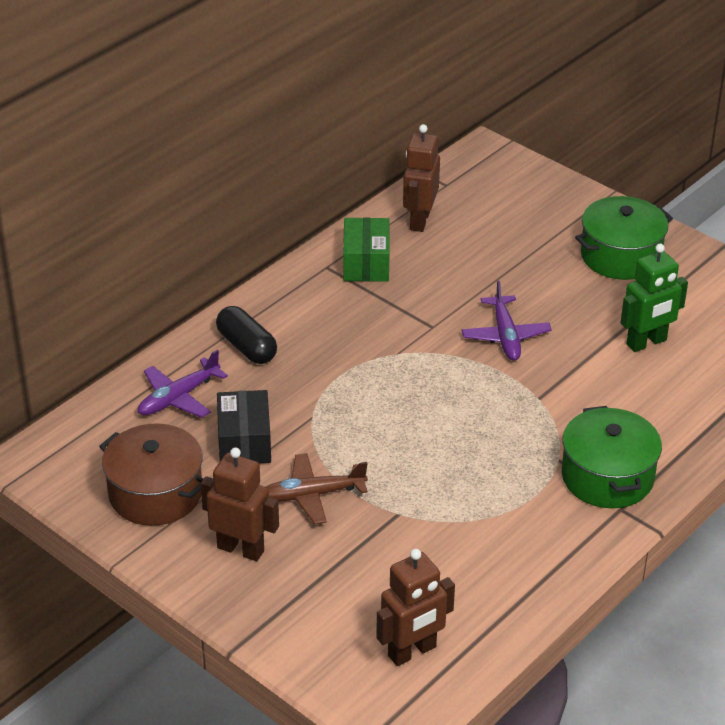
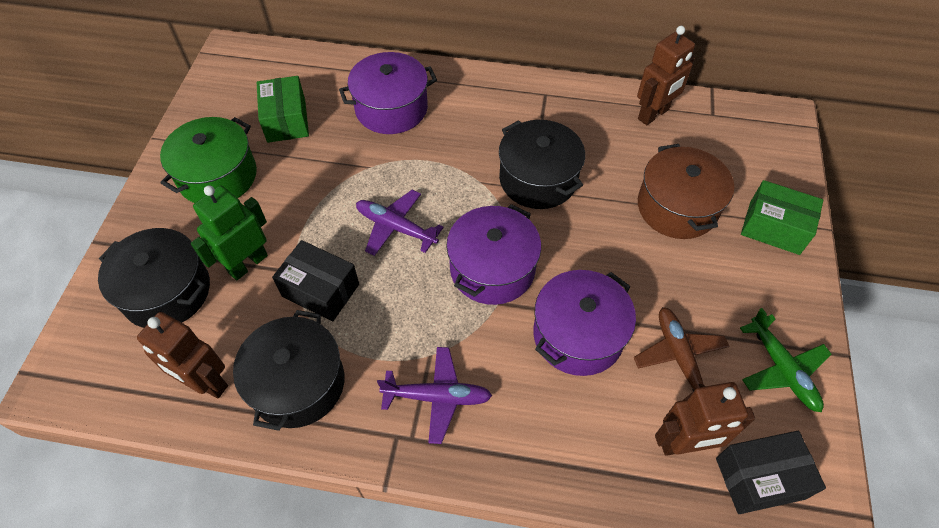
black box: 1 -> 2
black capsule: 1 -> 0
black pot: 0 -> 3
green box: 1 -> 2
green plane: 0 -> 1
green pot: 2 -> 1
purple pot: 0 -> 3

